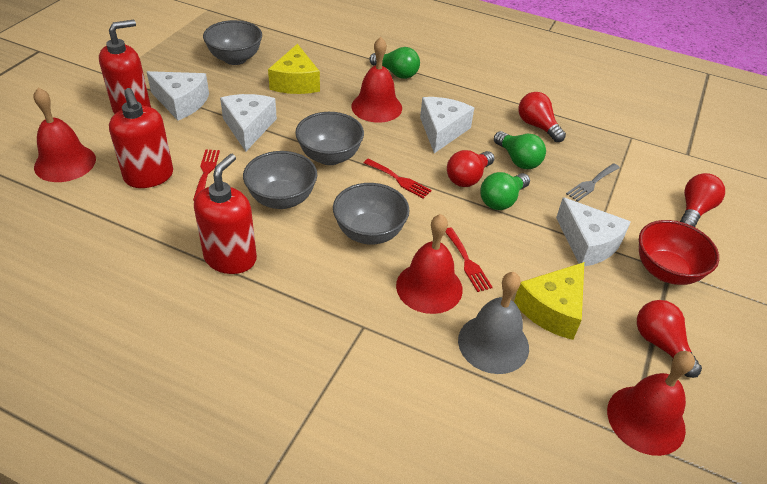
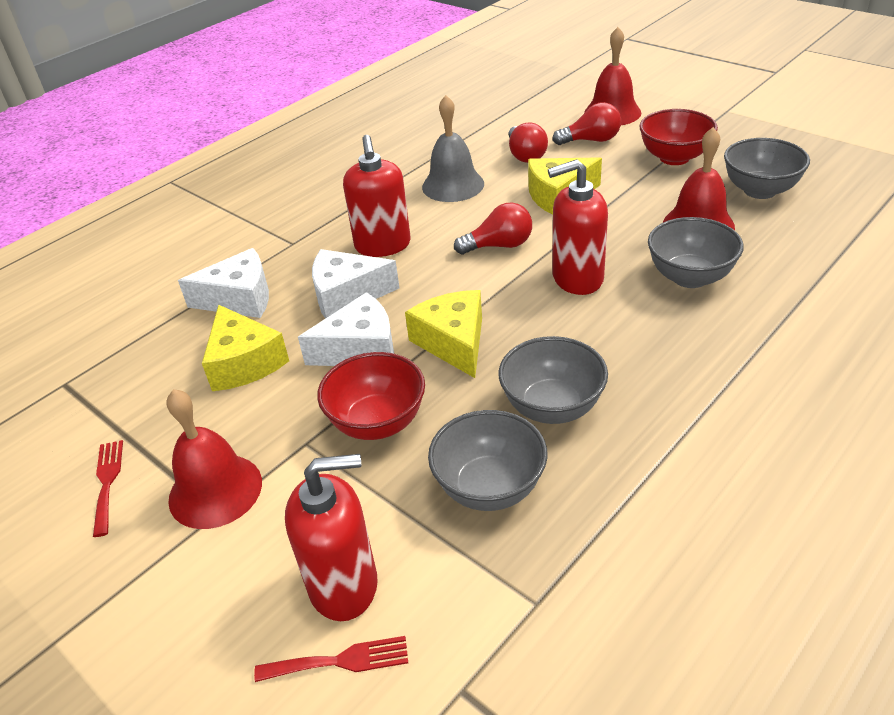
green light bulb: 3 -> 0
grey fork: 1 -> 0
red bell: 4 -> 3
red bowl: 1 -> 2
red fork: 3 -> 2
red light bulb: 4 -> 3
white cheese: 4 -> 3
yellow cheese: 2 -> 3

